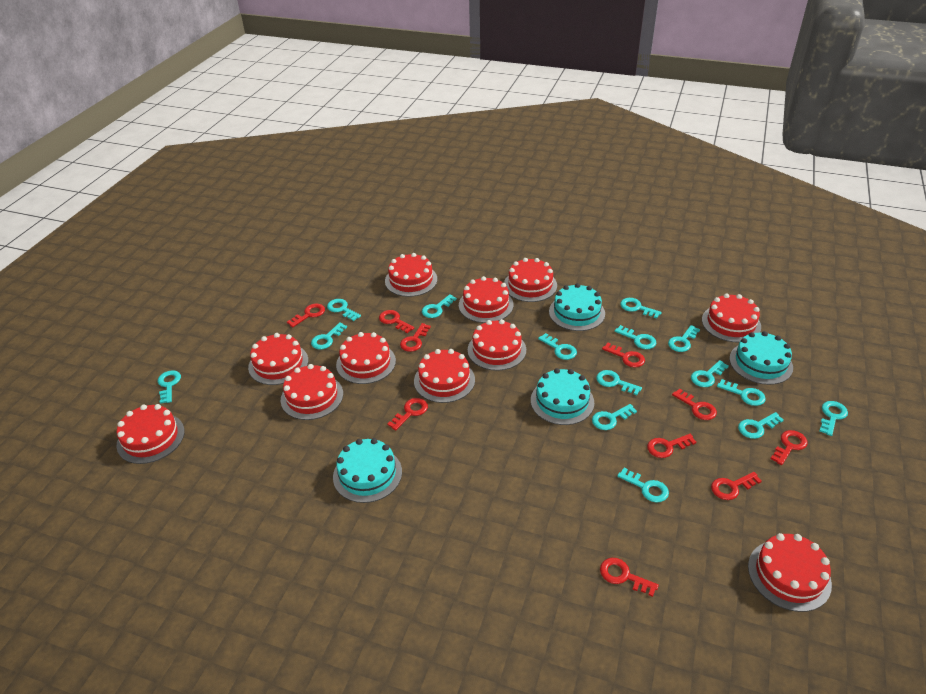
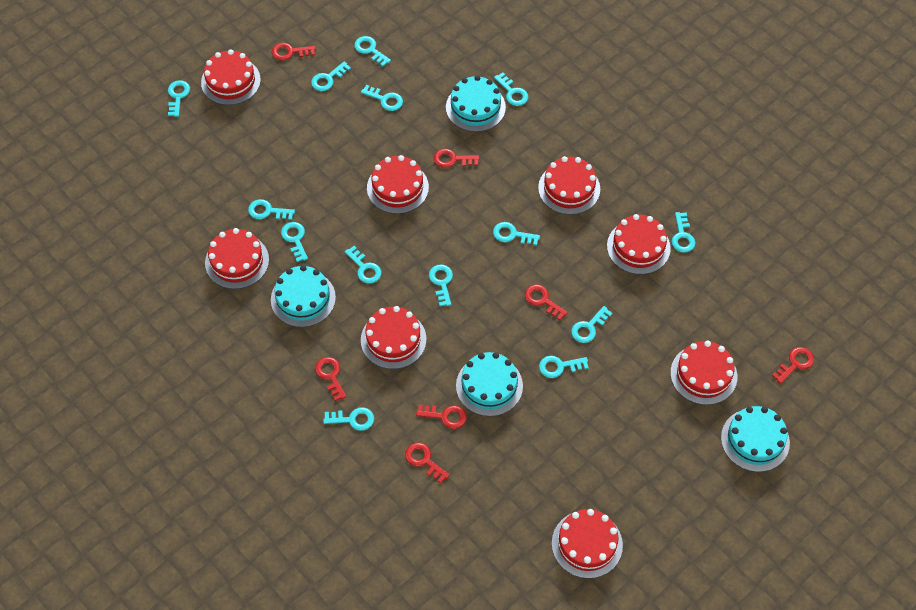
red cake: 11 -> 8
red key: 10 -> 7
turquoise key: 15 -> 14

